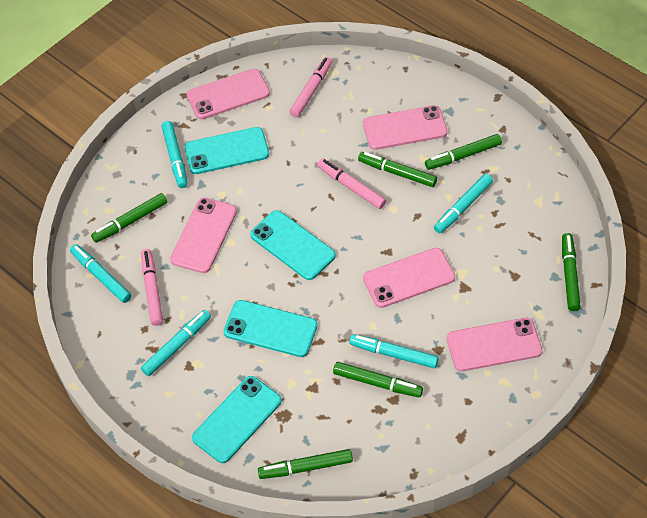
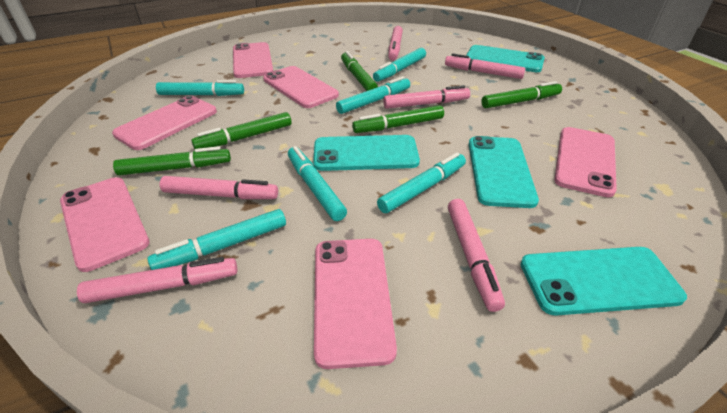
green marker: 6 -> 5
pink marker: 3 -> 6
pink phone: 5 -> 6
turquoise marker: 5 -> 6

